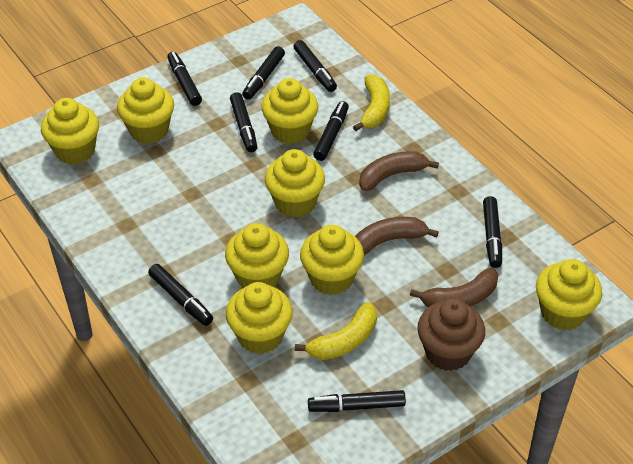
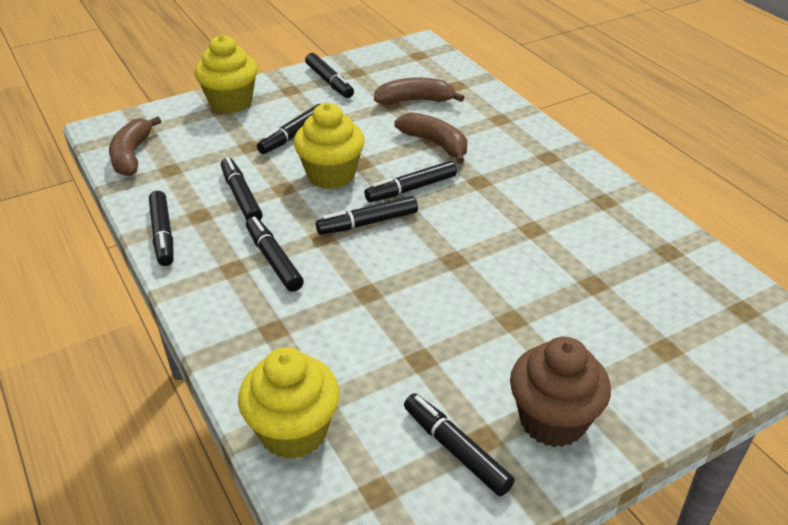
yellow banana: 2 -> 0
yellow cupcake: 8 -> 3

